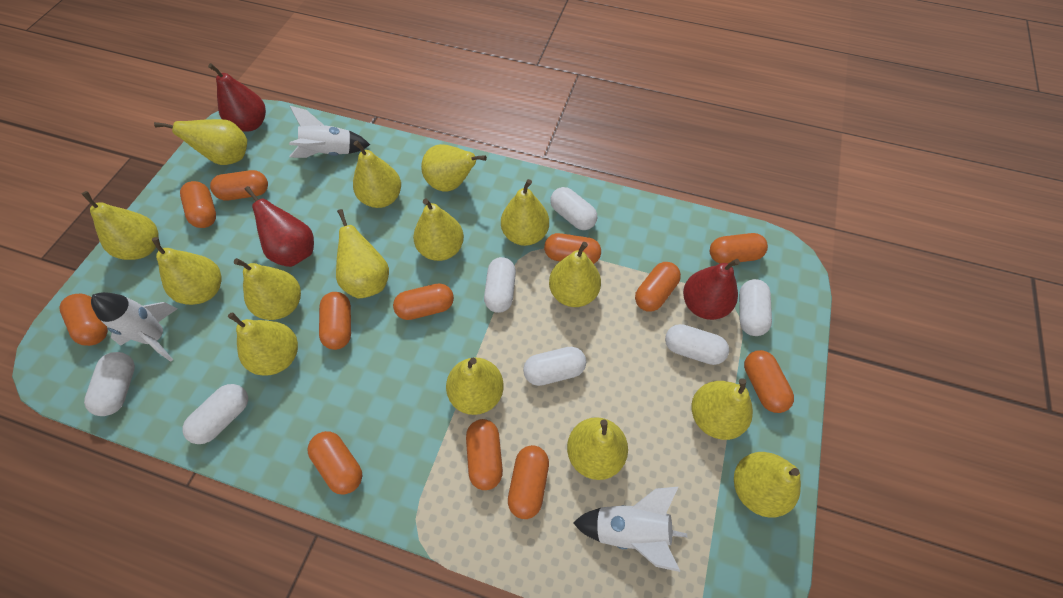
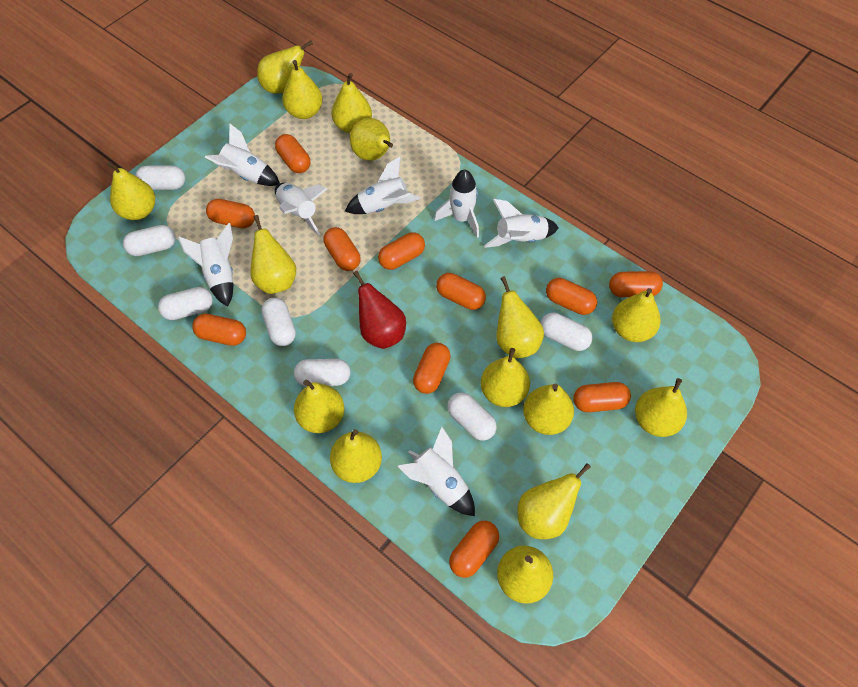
orange capsule: 12 -> 11
red pear: 3 -> 1
white rocket: 3 -> 7

